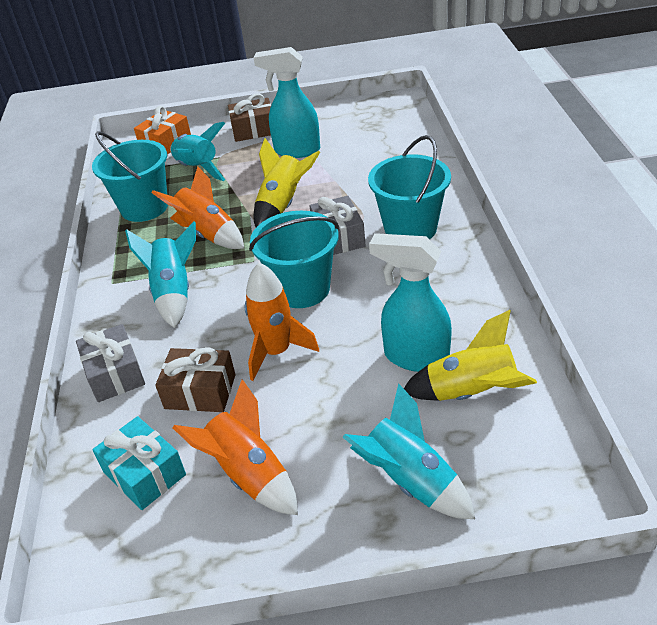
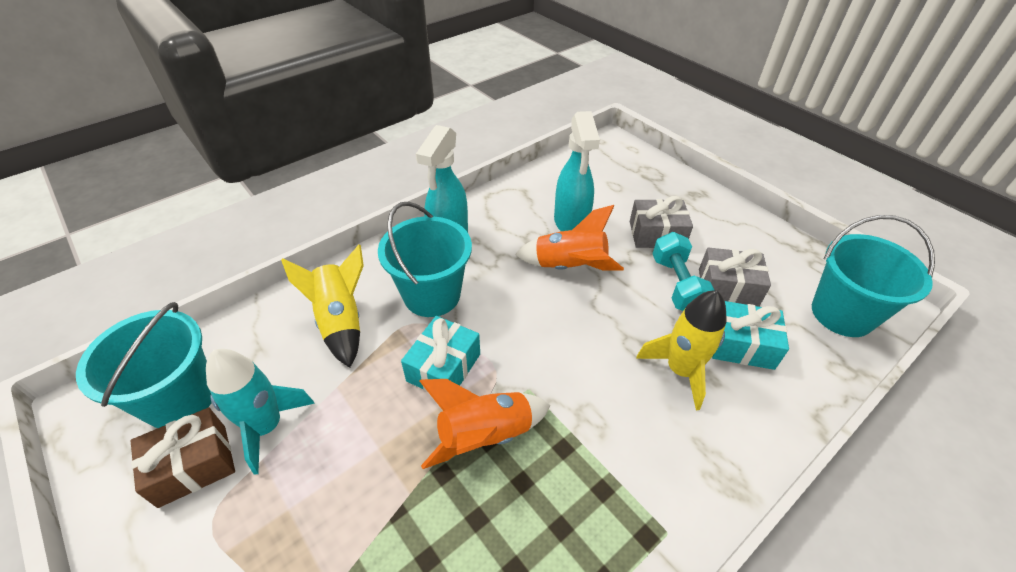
brown gift: 2 -> 1
orange gift: 1 -> 0
orange rocket: 3 -> 2
turquoise dumbbell: 0 -> 1
turquoise gift: 1 -> 2
turquoise rocket: 3 -> 1

